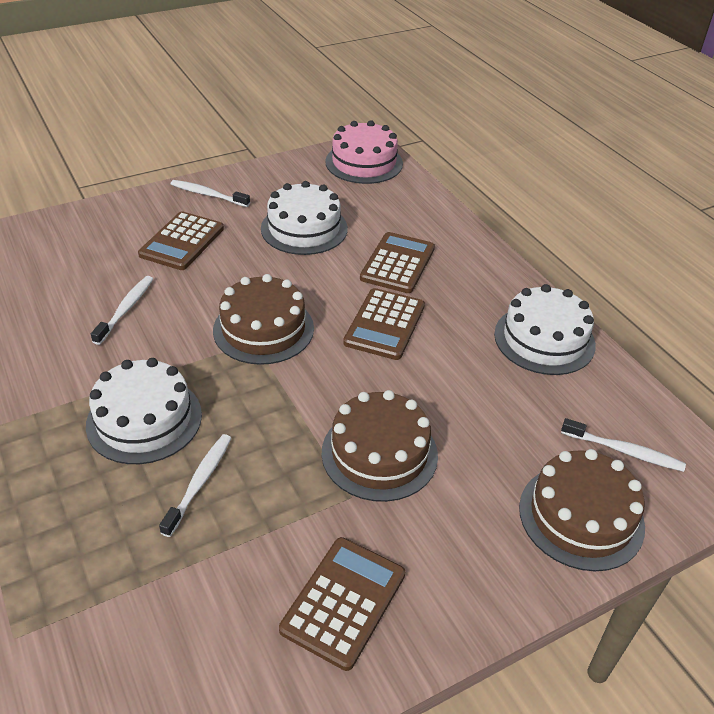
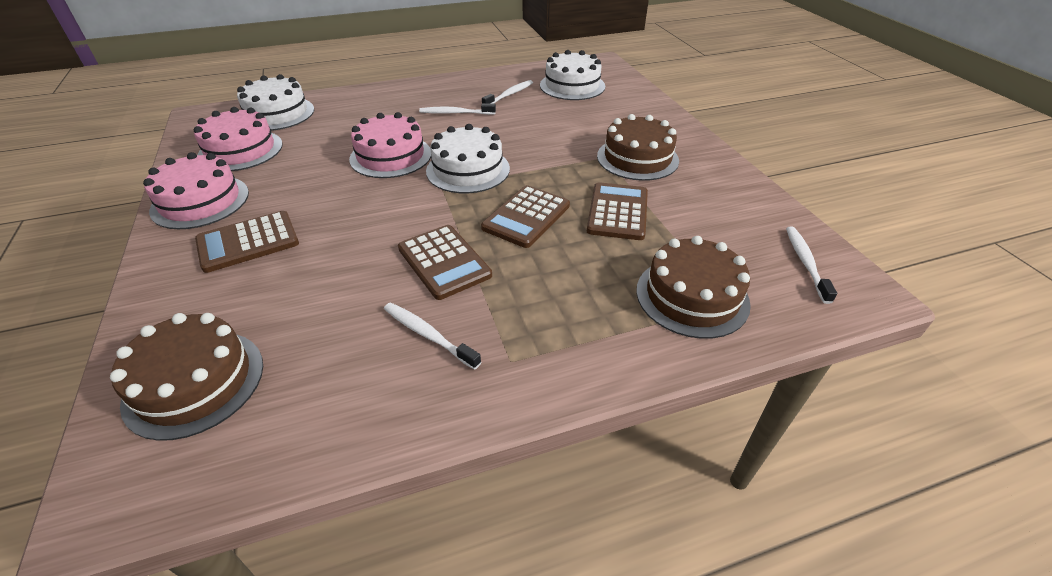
pink cake: 1 -> 3

